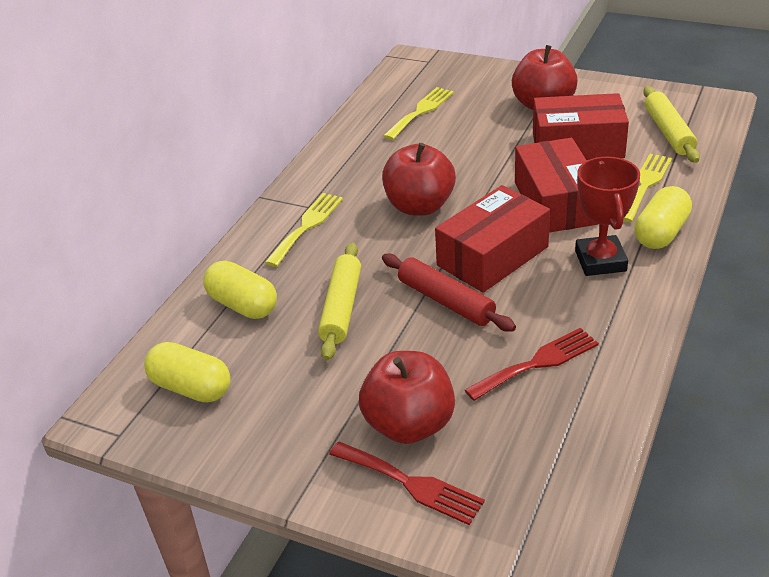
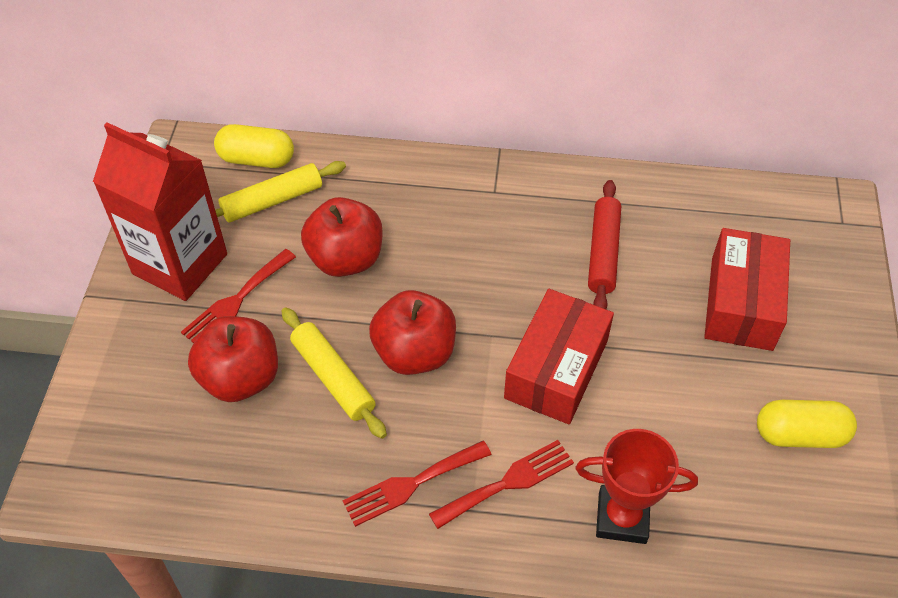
red box: 3 -> 2
red carton: 0 -> 1
red fork: 2 -> 3
yellow capsule: 3 -> 2
yellow fork: 3 -> 0

